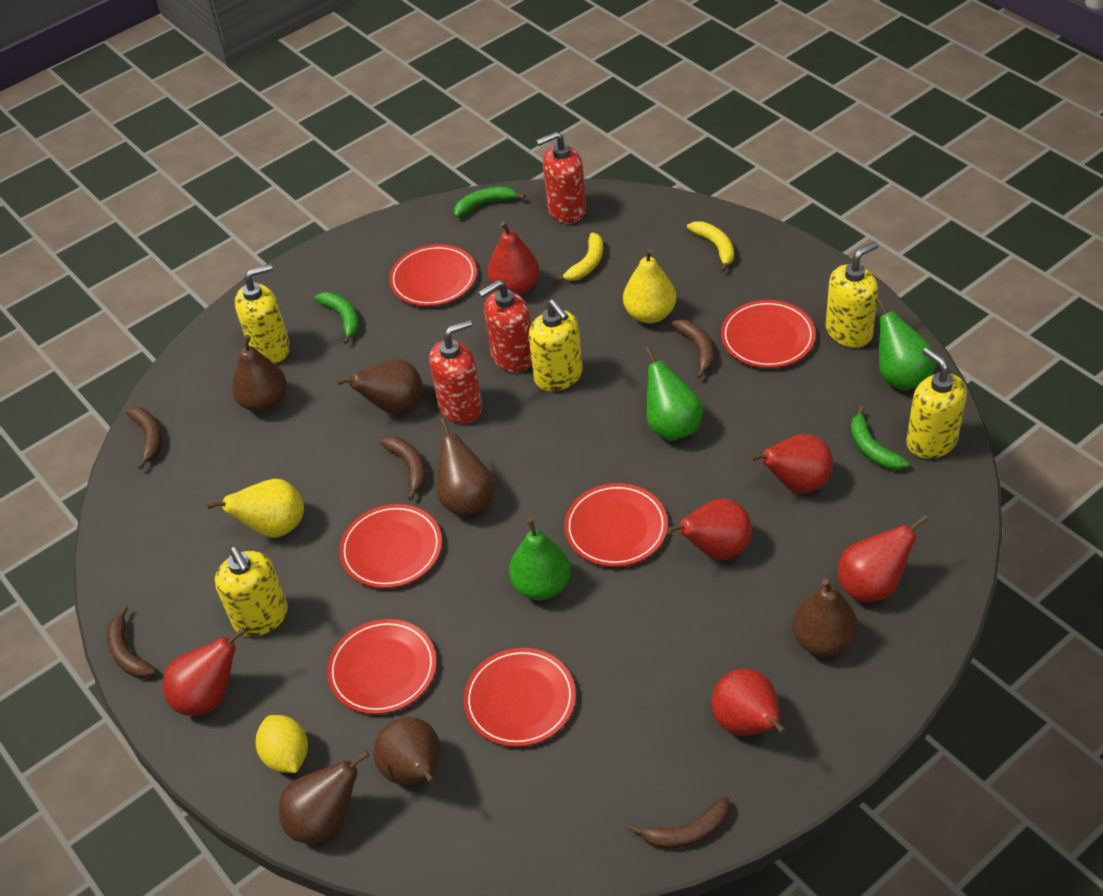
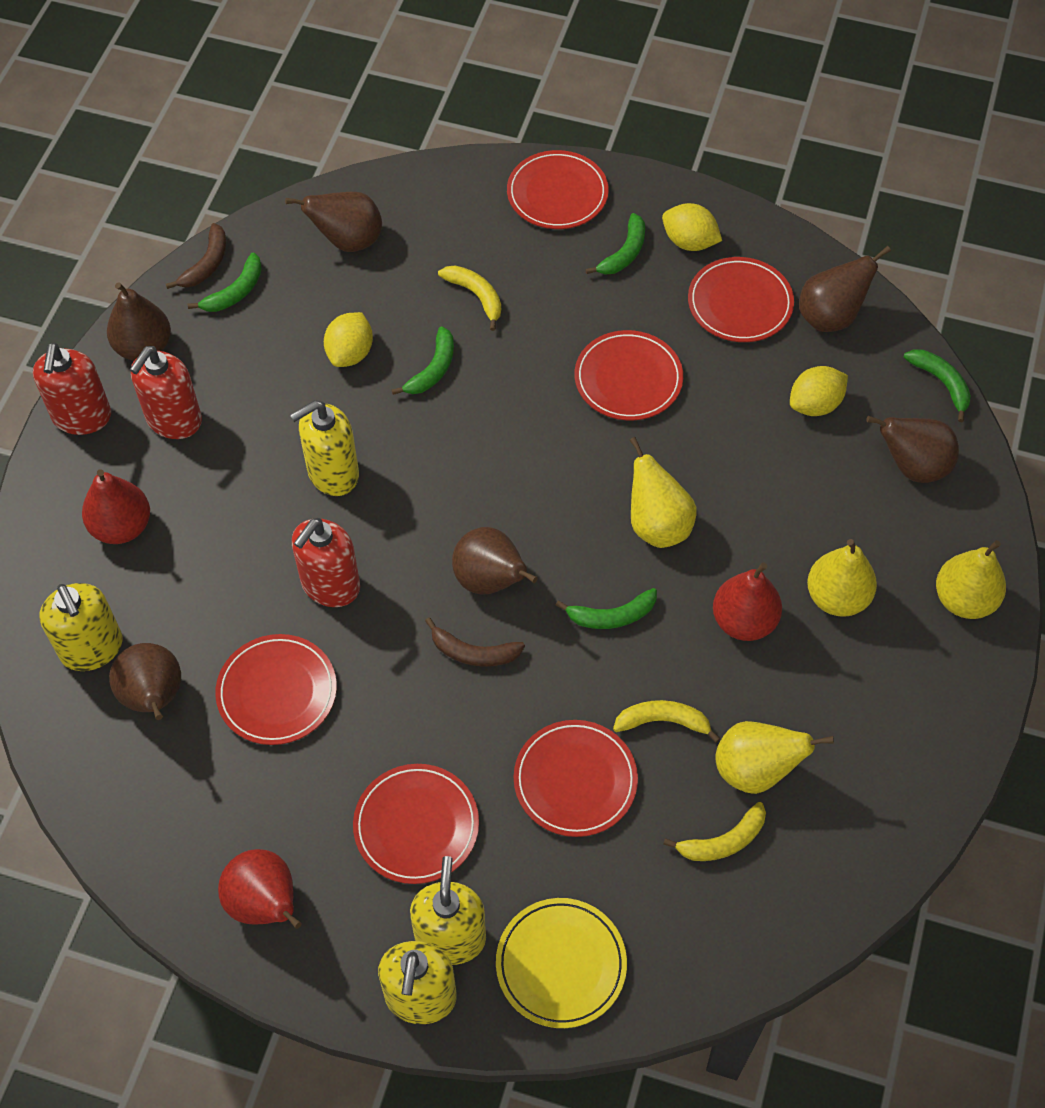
brown banana: 5 -> 2
green banana: 3 -> 5
green pear: 3 -> 0
red pear: 6 -> 3
yellow banana: 2 -> 3
yellow lemon: 1 -> 3
yellow pear: 2 -> 4
yellow plate: 0 -> 1
yellow soap dispenser: 5 -> 4

